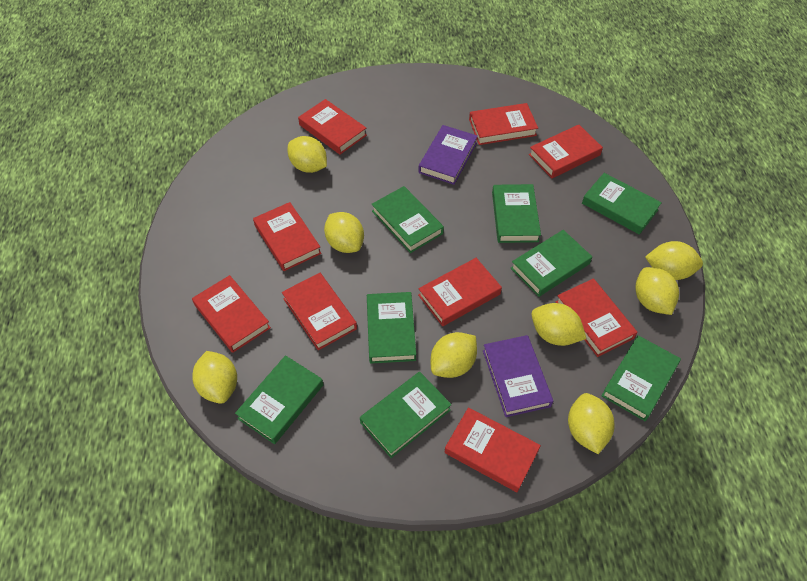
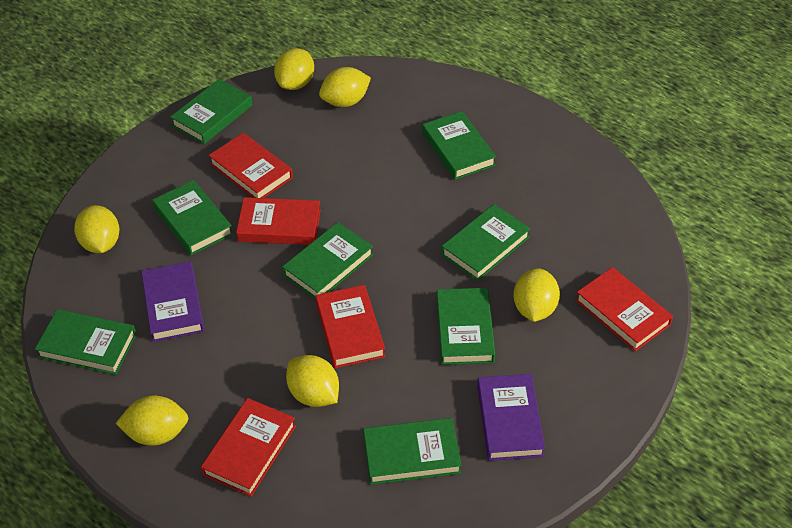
red book: 9 -> 5
yellow lemon: 8 -> 6

